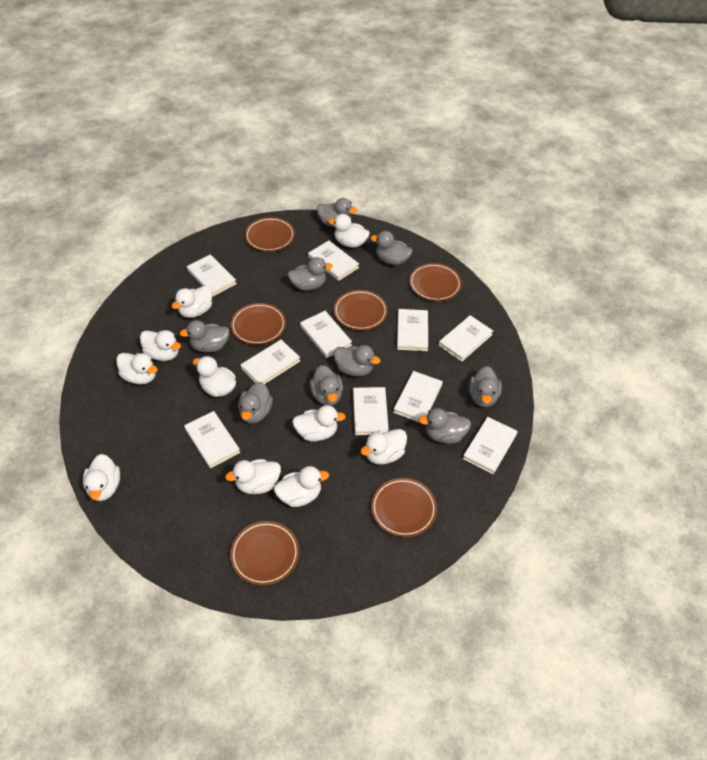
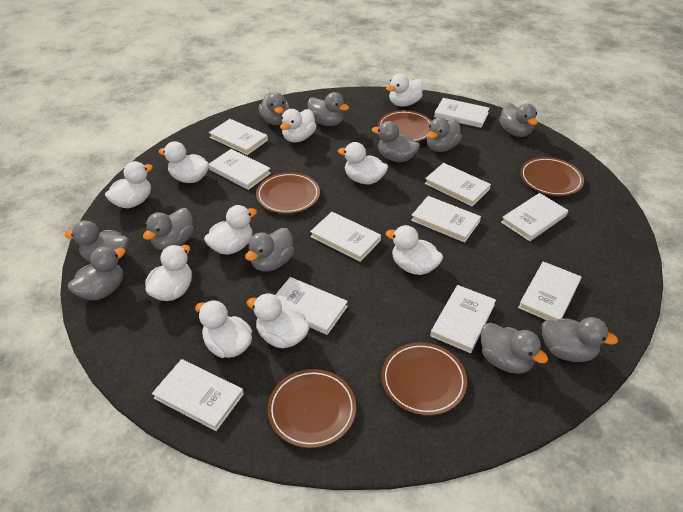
brown plate: 6 -> 5
grey duck: 9 -> 11
white book: 10 -> 11

